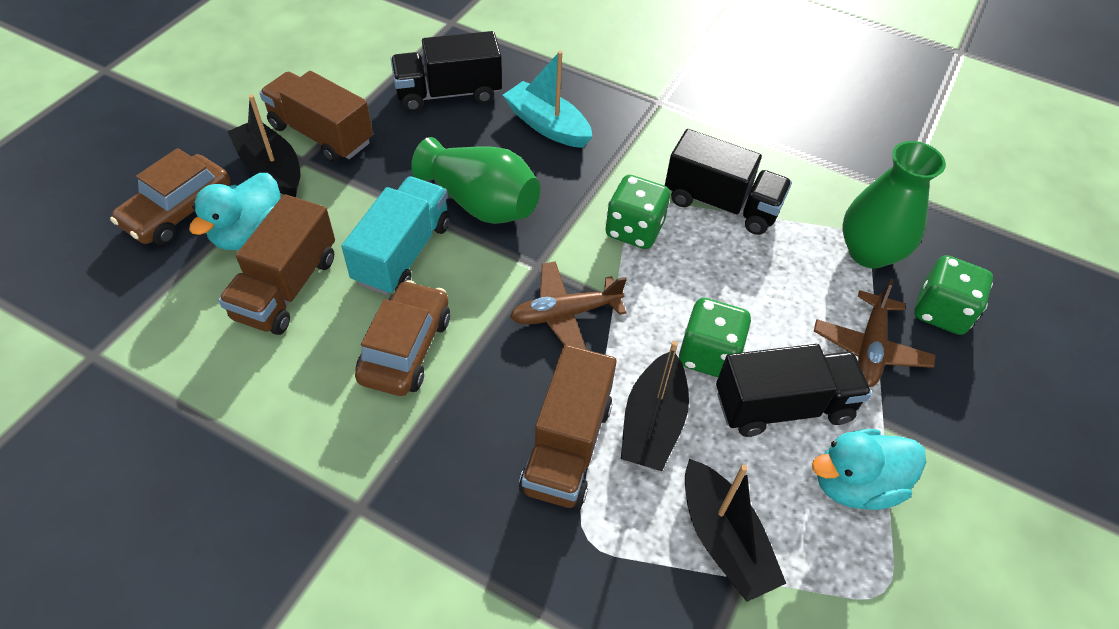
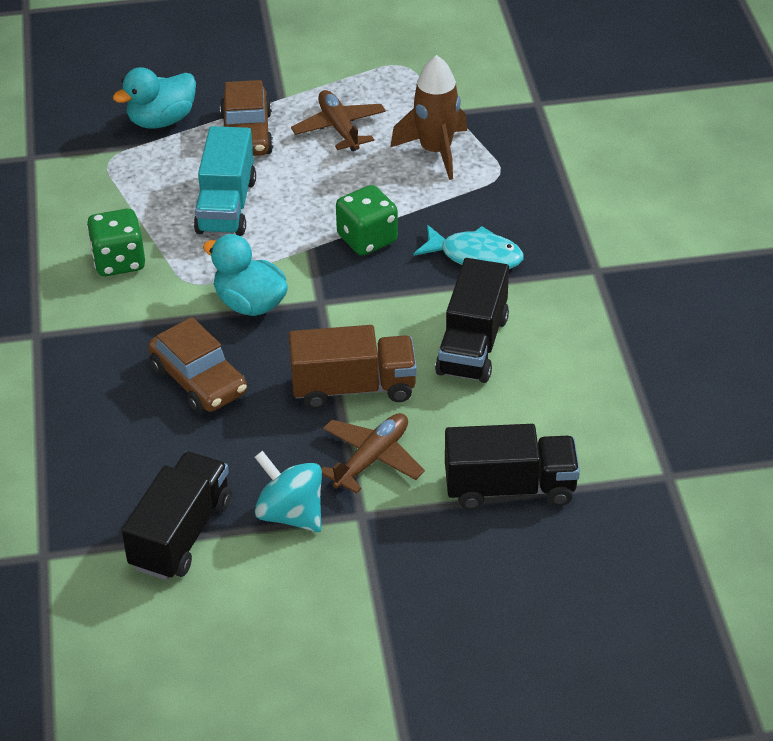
black boat: 3 -> 0
brown rocket: 0 -> 1
brown truck: 3 -> 1
green dice: 3 -> 2
green vase: 2 -> 0
turquoise boat: 1 -> 0
turquoise fish: 0 -> 1
turquoise spinning top: 0 -> 1

